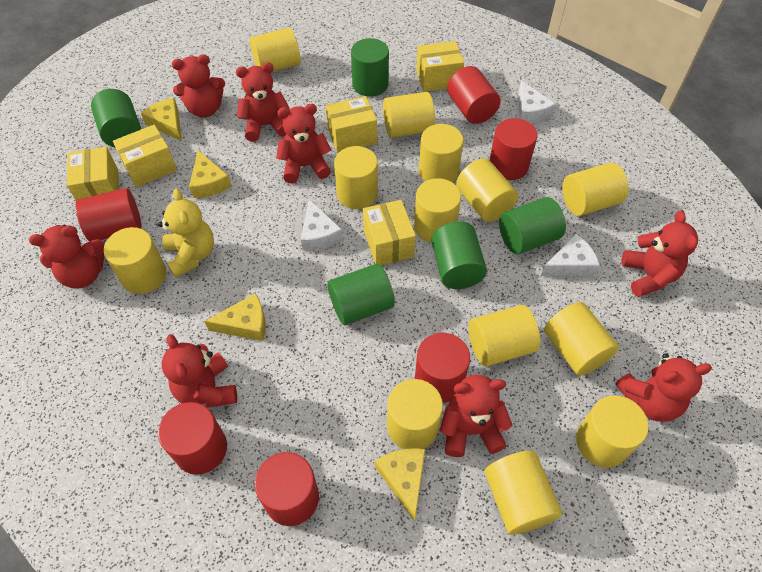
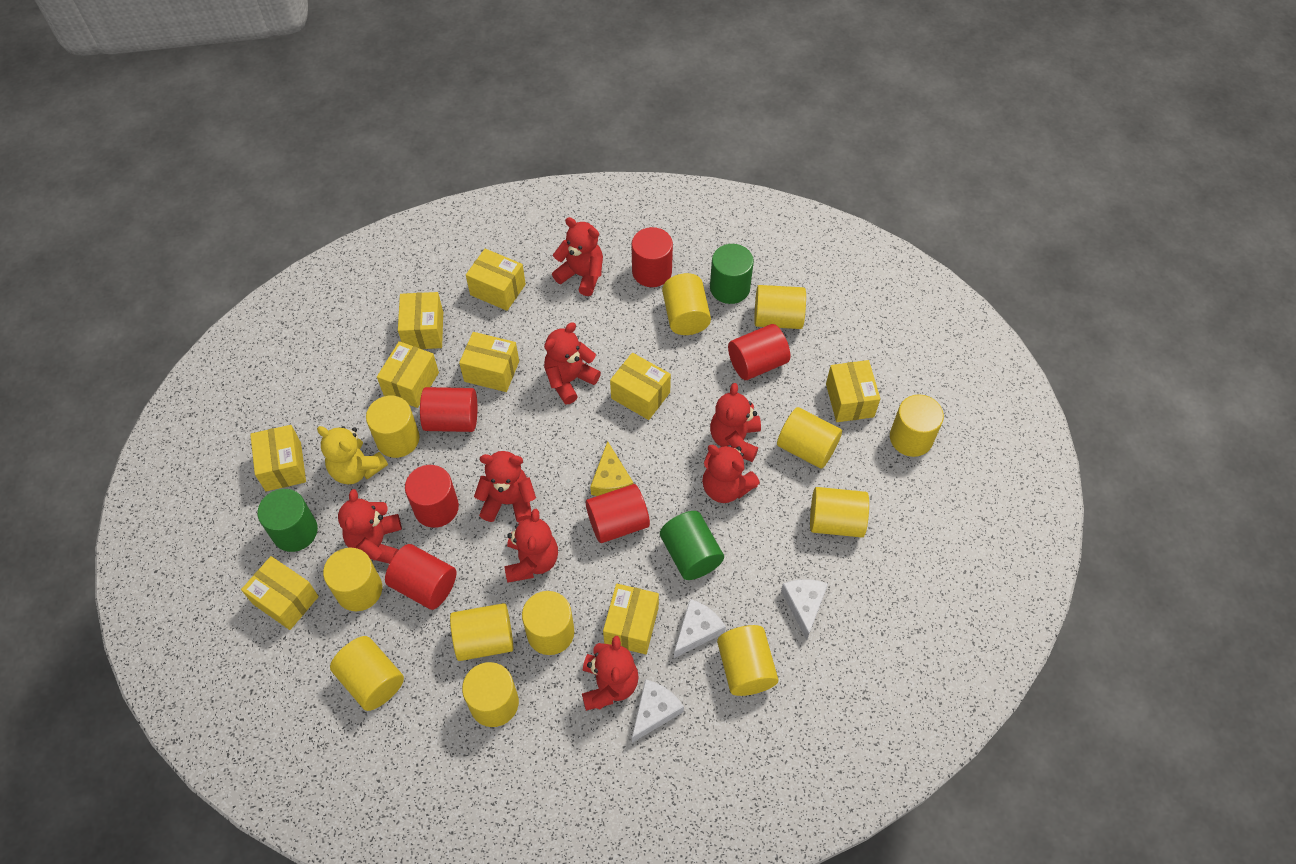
green cylinder: 5 -> 3
yellow box: 5 -> 9
yellow cheese: 4 -> 1
yellow cylinder: 13 -> 12

